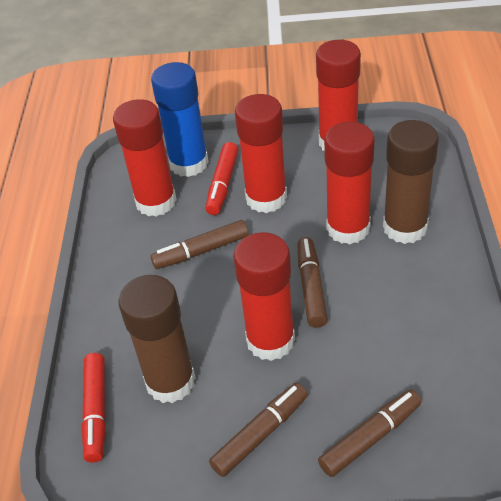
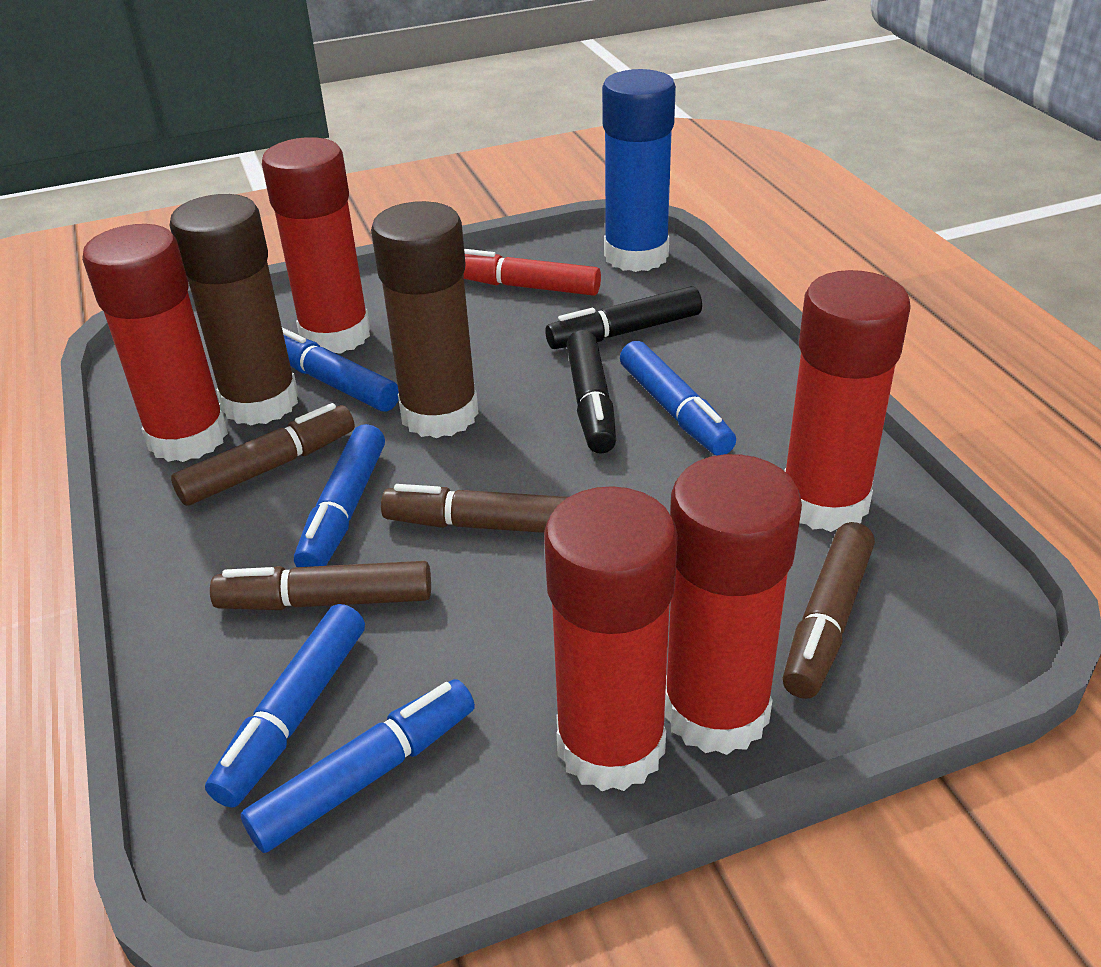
black marker: 0 -> 2
blue marker: 0 -> 5
red marker: 2 -> 1

